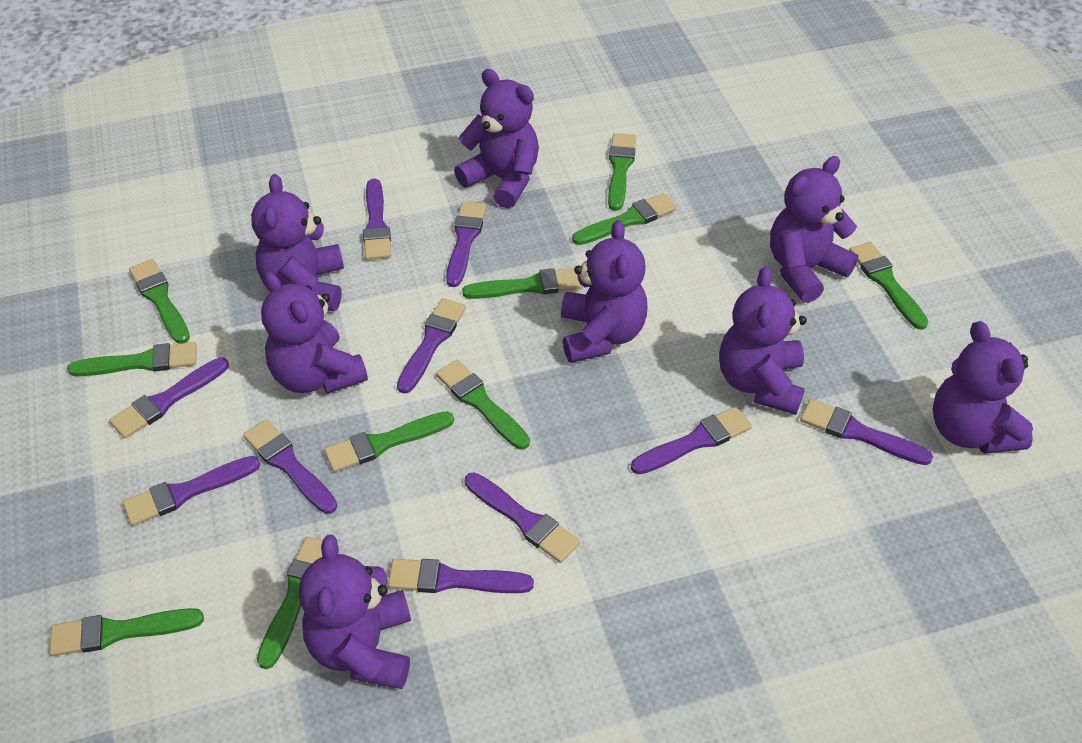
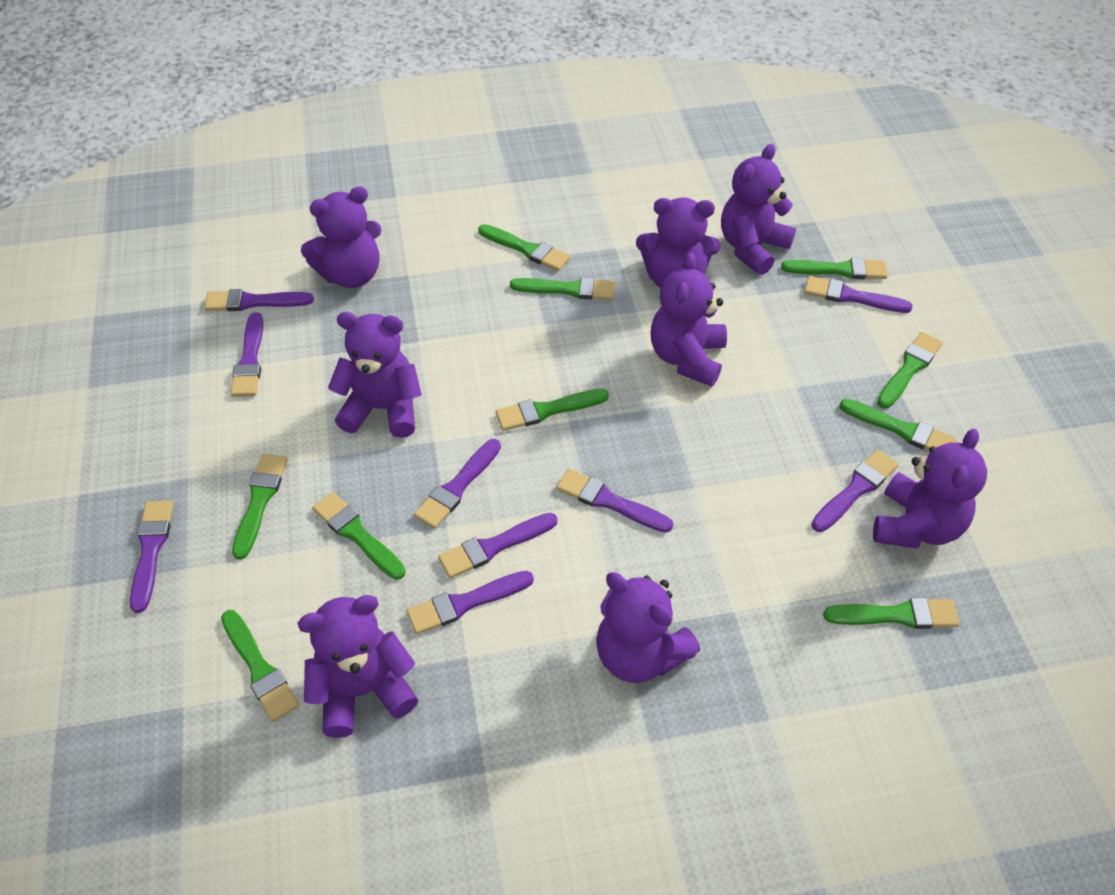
purple brush: 10 -> 9

